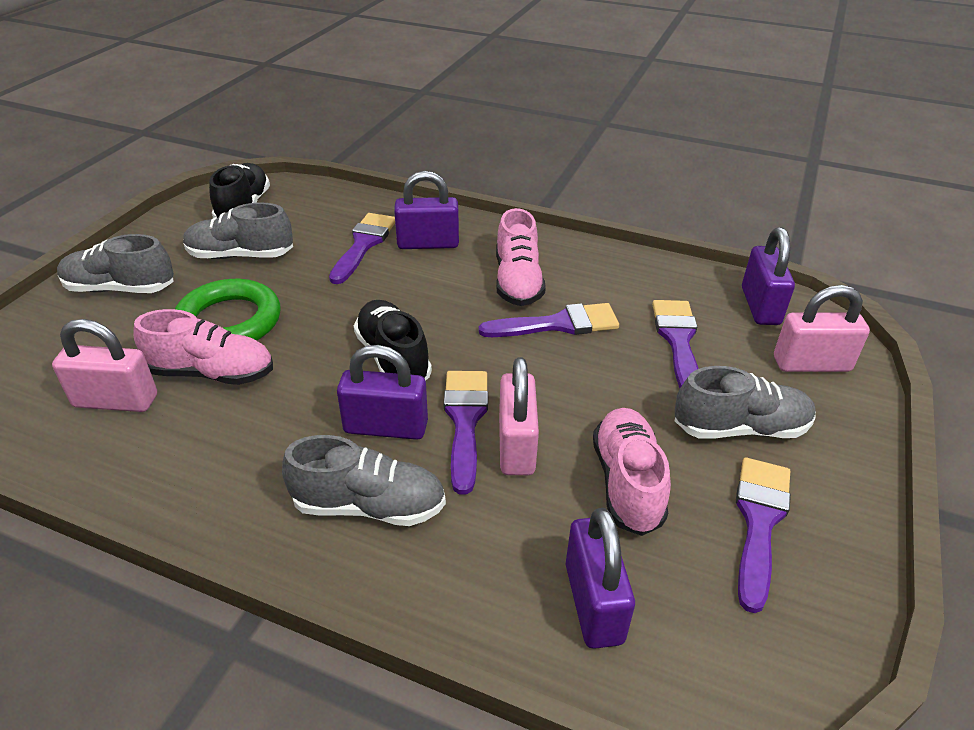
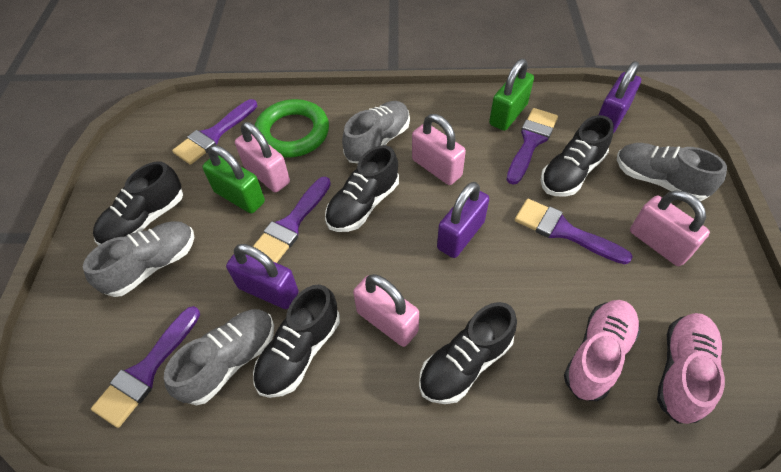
black shoe: 2 -> 5
green padlock: 0 -> 2
pink padlock: 3 -> 4
pink shoe: 3 -> 2
purple padlock: 4 -> 3

